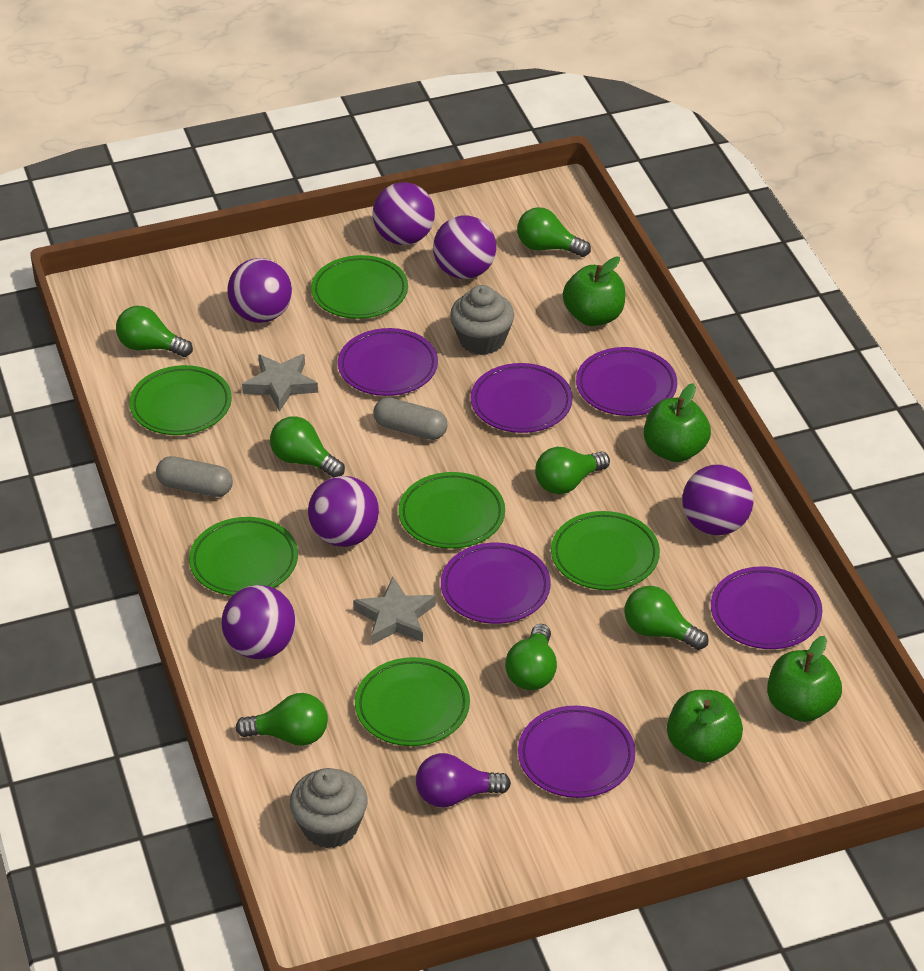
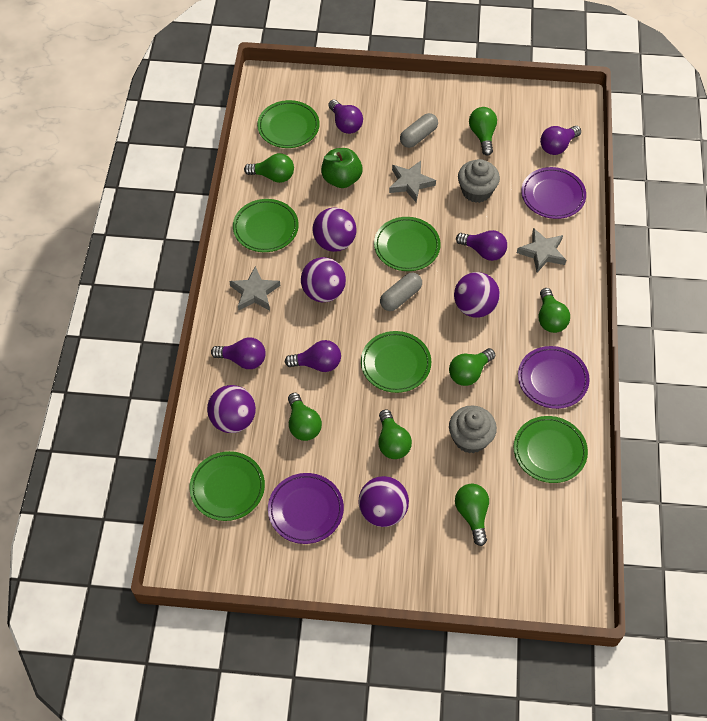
green apple: 4 -> 1
grey star: 2 -> 3
purple ball: 6 -> 5
purple light bulb: 1 -> 5
purple plate: 6 -> 3

